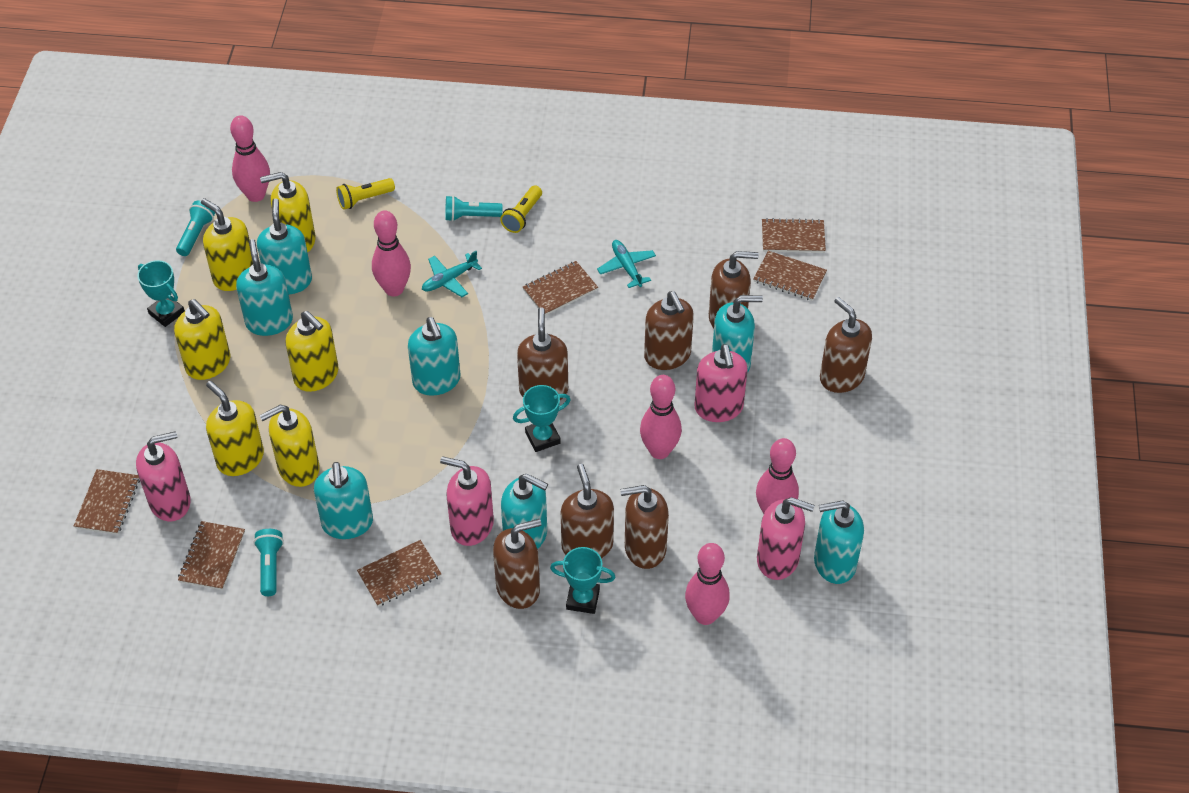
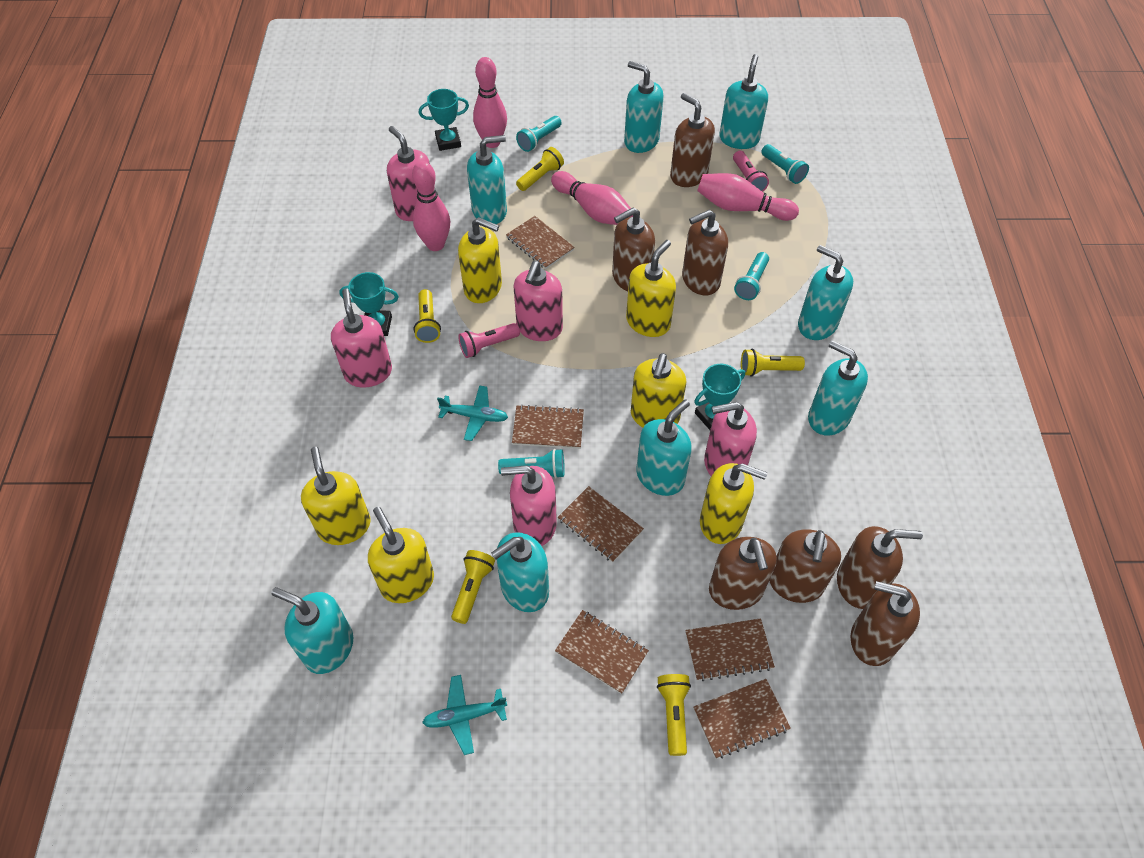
pink bowling pin: 5 -> 4
pink flashlight: 0 -> 2
pink soap dispenser: 4 -> 5
turquoise flashlight: 3 -> 4
turquoise soap dispenser: 7 -> 8
yellow flashlight: 2 -> 5

